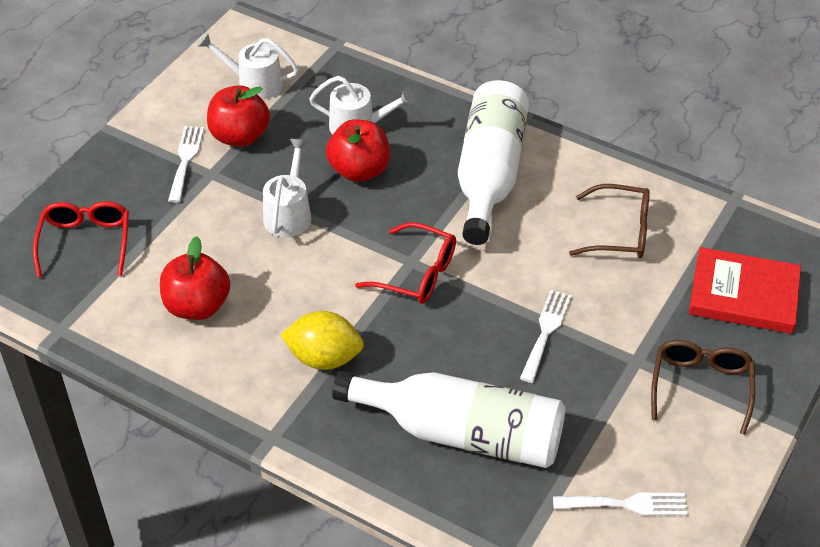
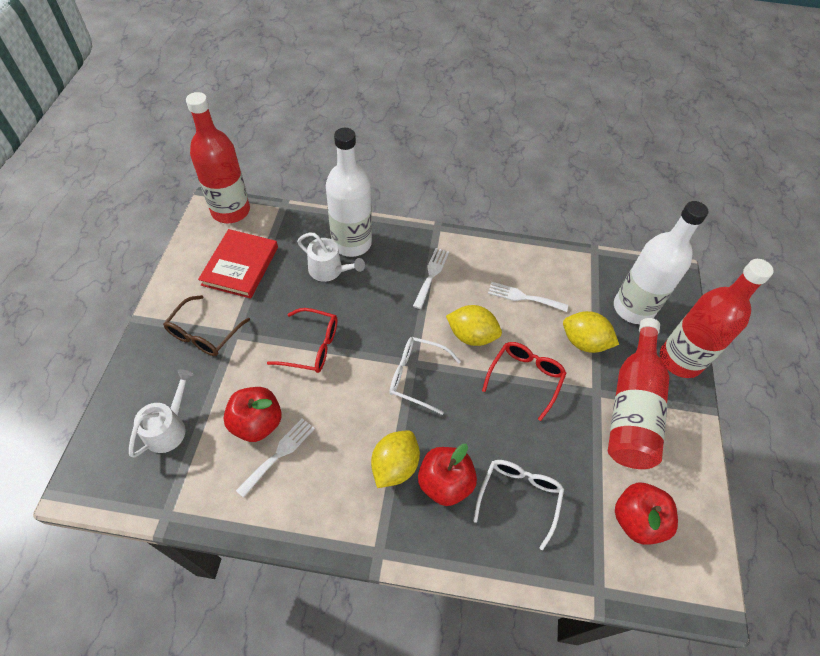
brown glasses: 2 -> 1
red bottle: 0 -> 3
white glasses: 0 -> 2
white watering can: 3 -> 2
yellow lemon: 1 -> 3

